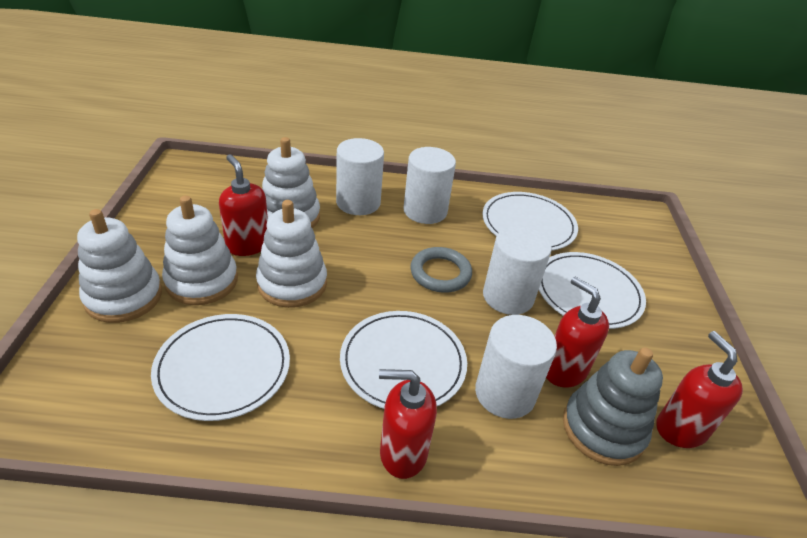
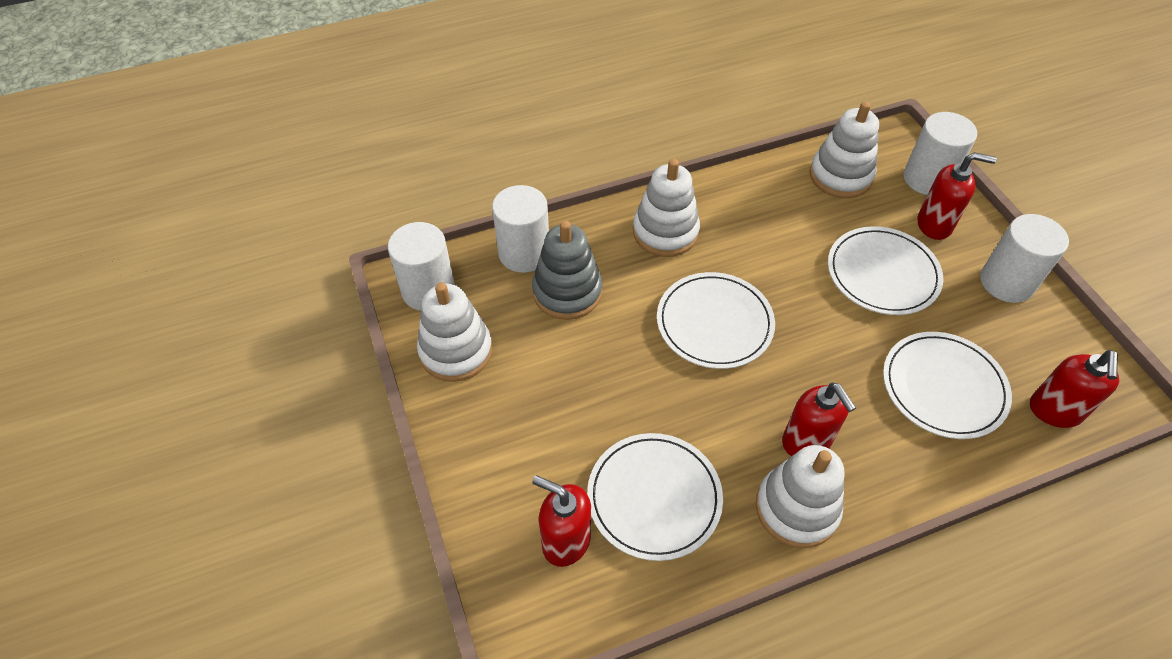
grey ring: 1 -> 0

